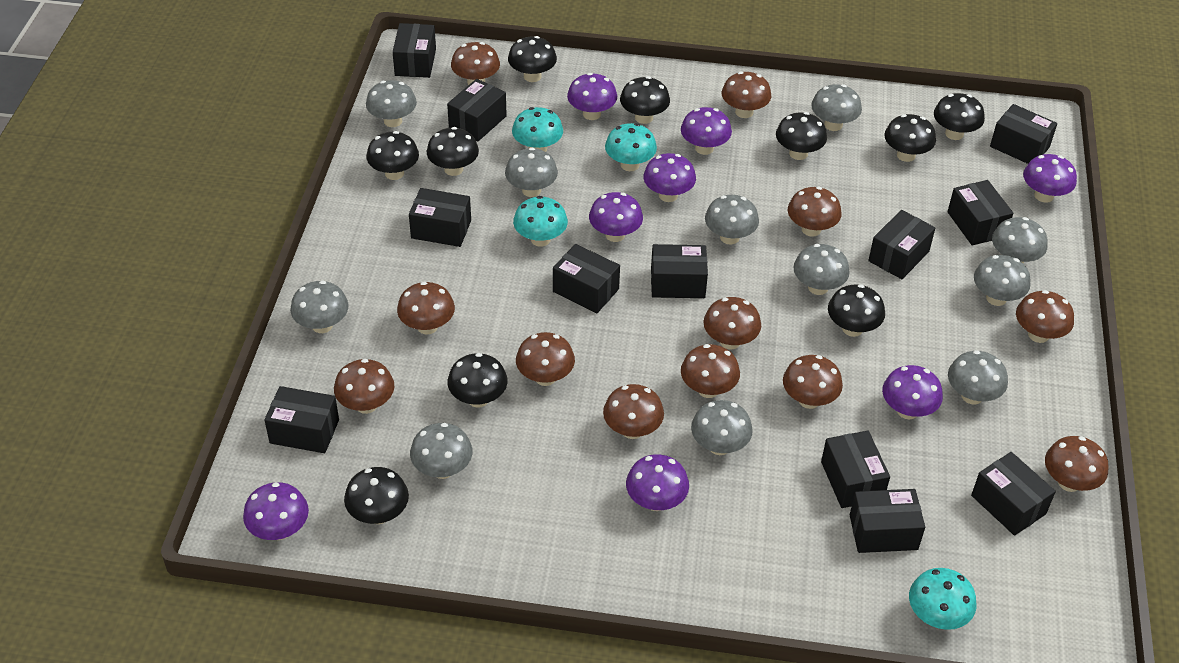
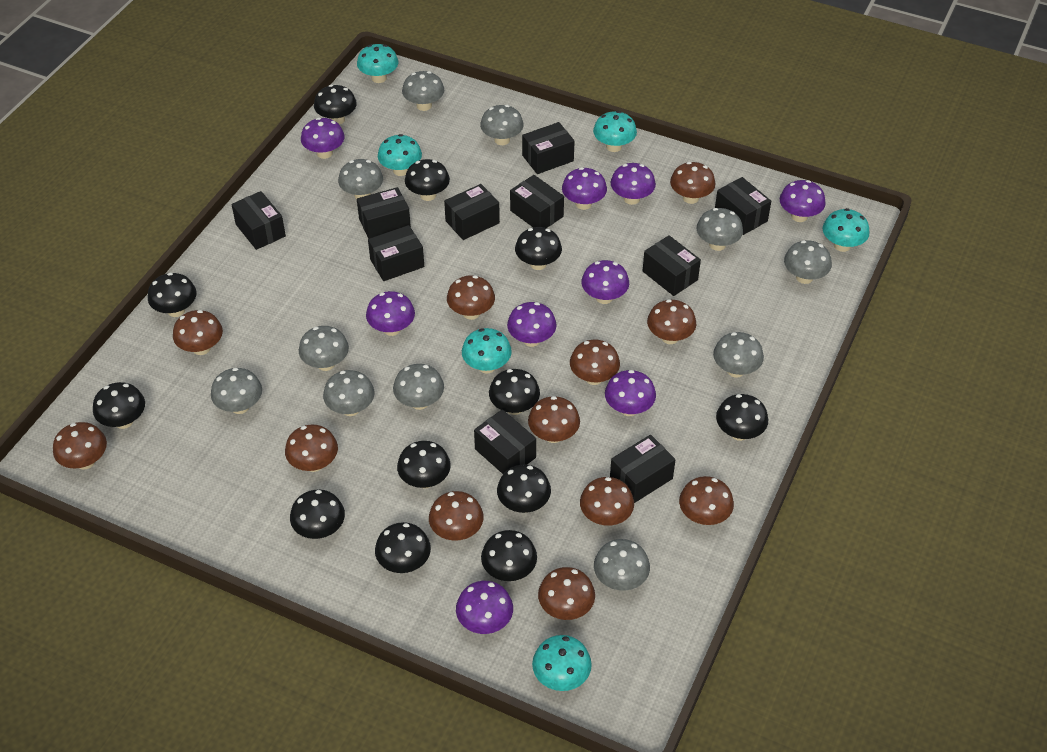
black box: 12 -> 10
black mushroom: 10 -> 12
purple mushroom: 8 -> 9
turquoise mushroom: 4 -> 6

